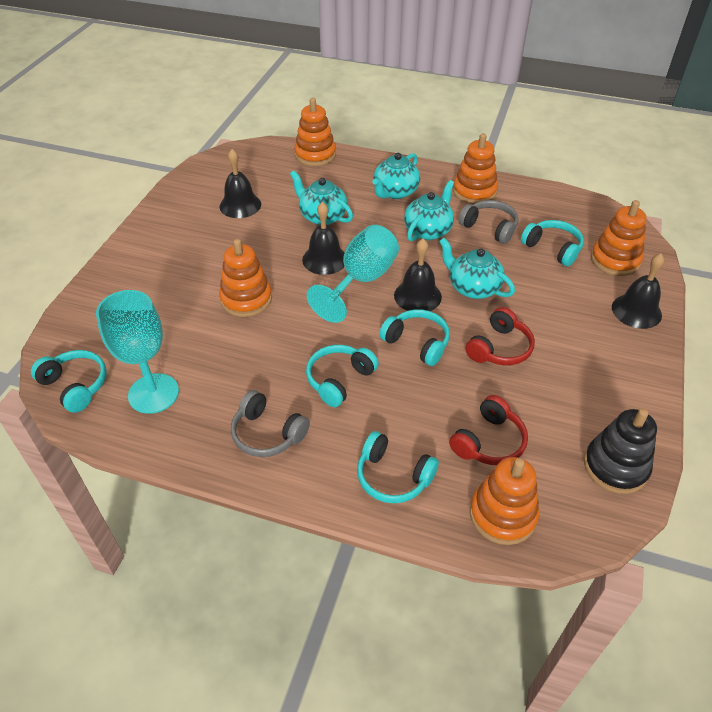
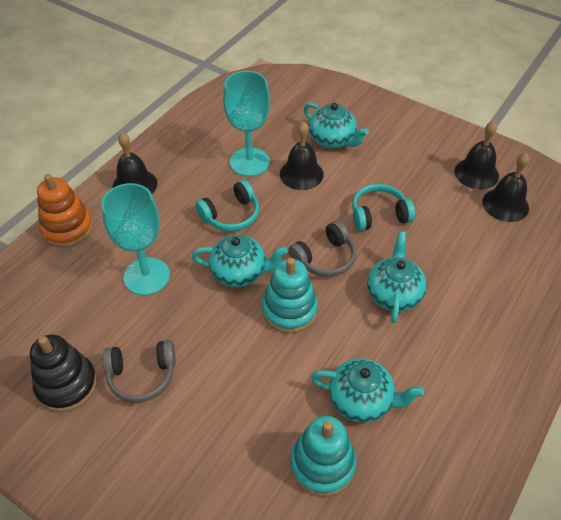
orange stacking toy: 5 -> 1
red headphones: 2 -> 0
turquoise headphones: 5 -> 2
turquoise stacking toy: 0 -> 2

